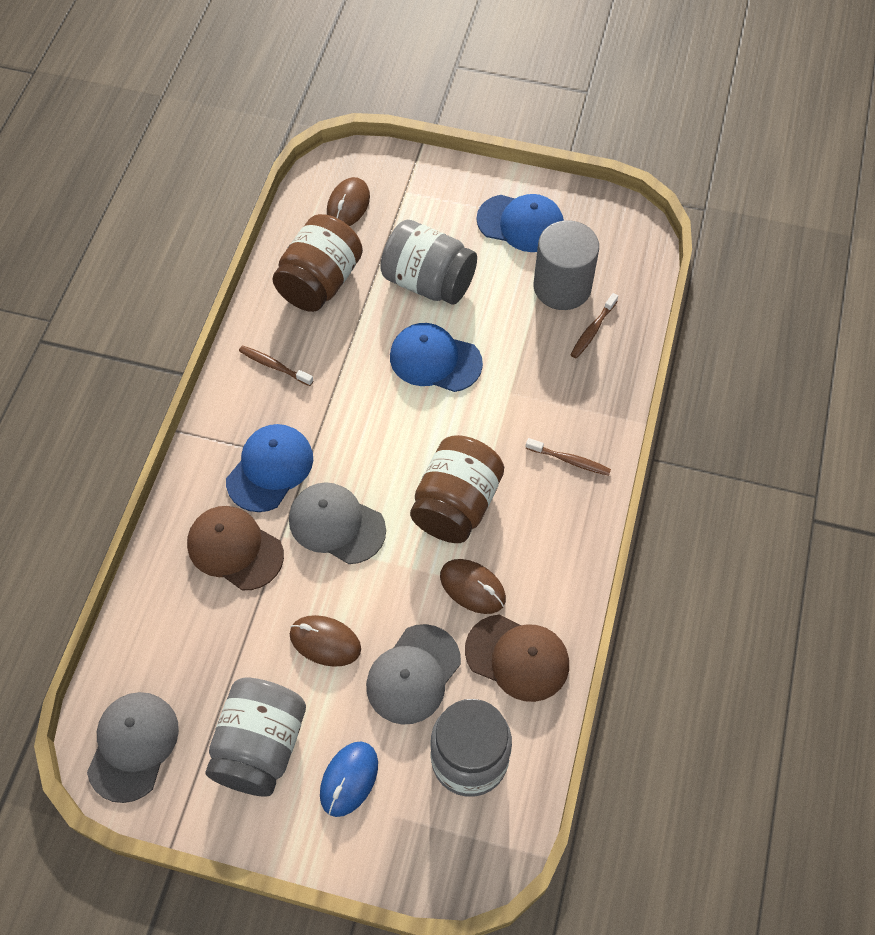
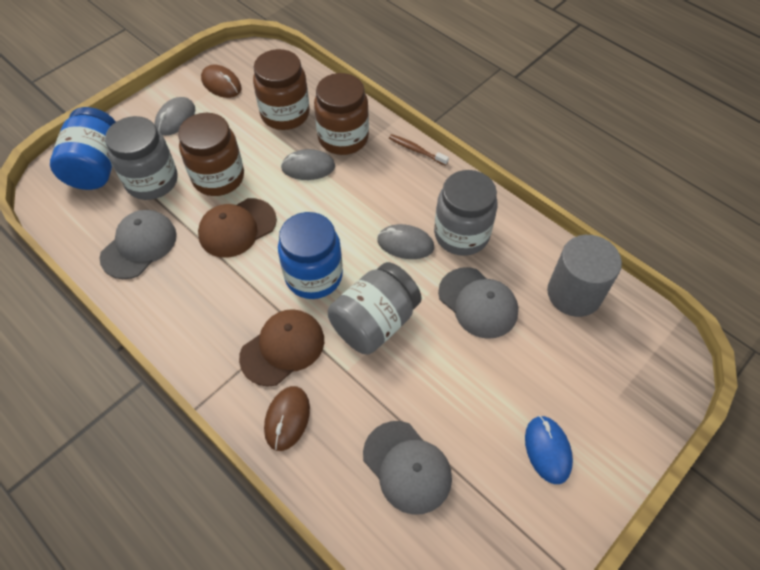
blue cap: 3 -> 0
blue jar: 0 -> 2
brown jar: 2 -> 3
brown mouse: 3 -> 2
brown toothbrush: 3 -> 1
grey mouse: 0 -> 3

